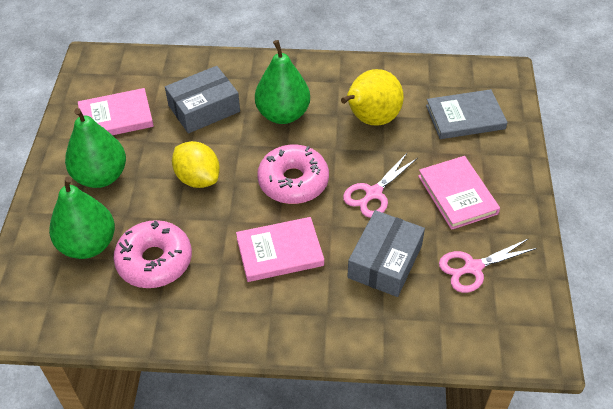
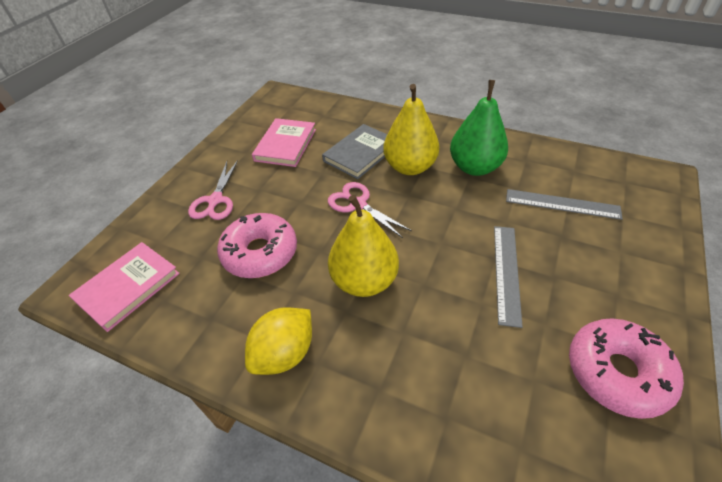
green pear: 3 -> 1
grey box: 2 -> 0
grey ruler: 0 -> 2
pink book: 3 -> 2
yellow pear: 1 -> 2

